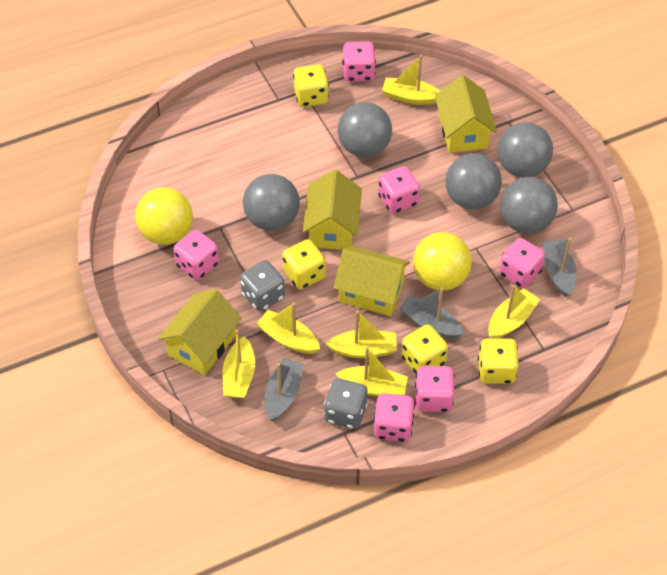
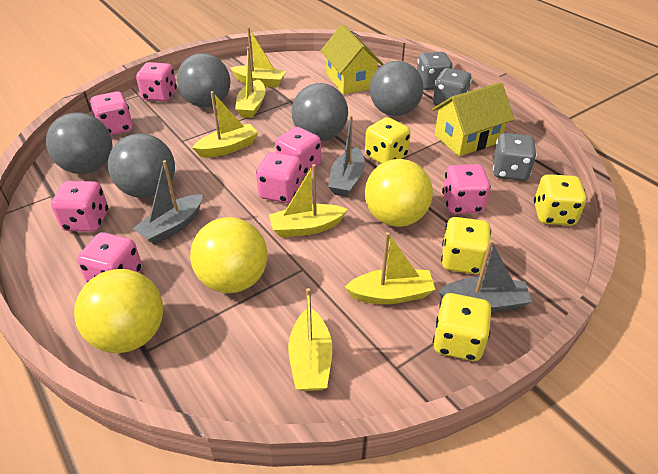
grey dice: 2 -> 3
pink dice: 6 -> 7
yellow ball: 2 -> 3
yellow house: 4 -> 2

